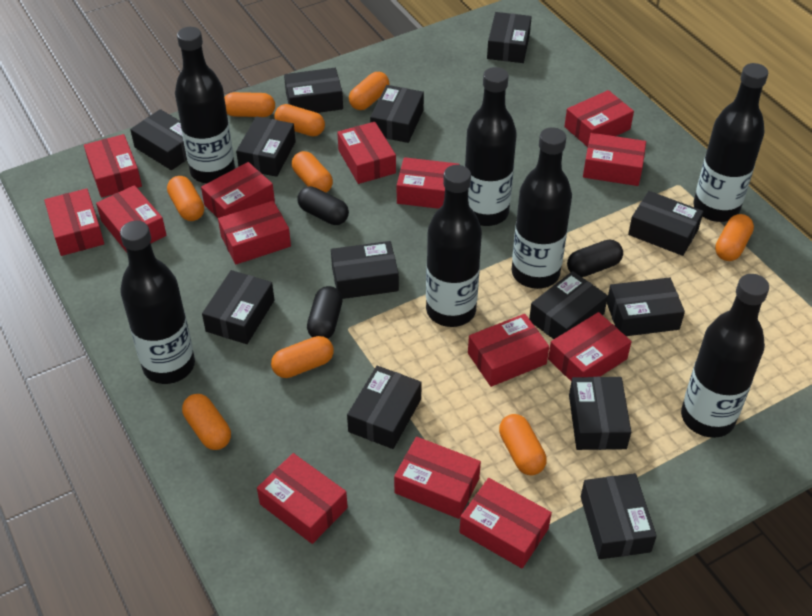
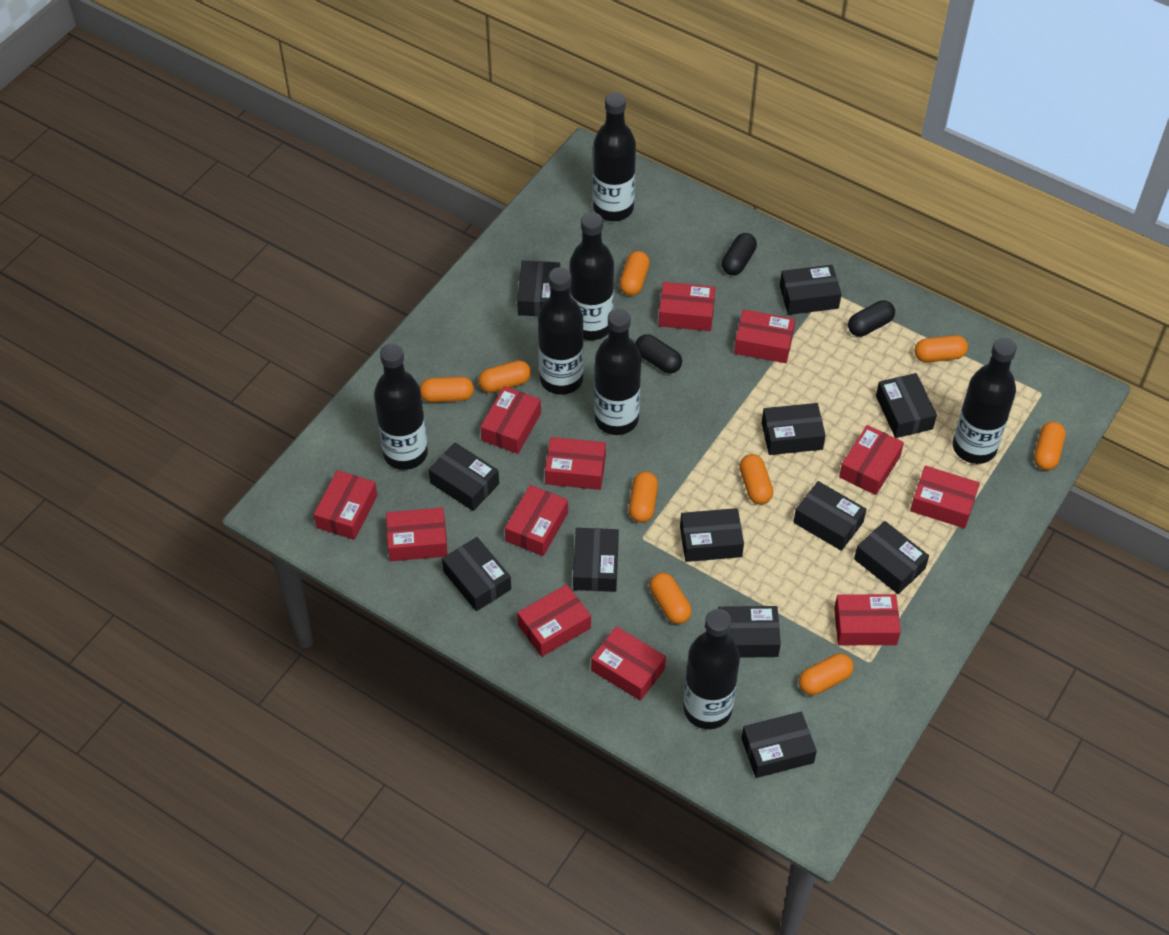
black box: 13 -> 12
red box: 14 -> 12

